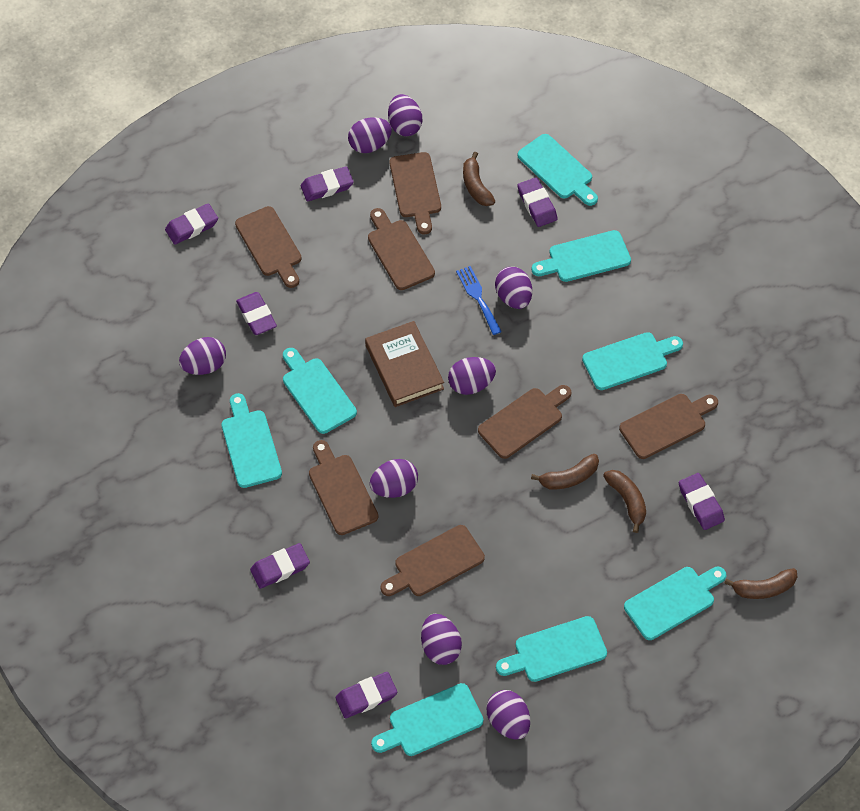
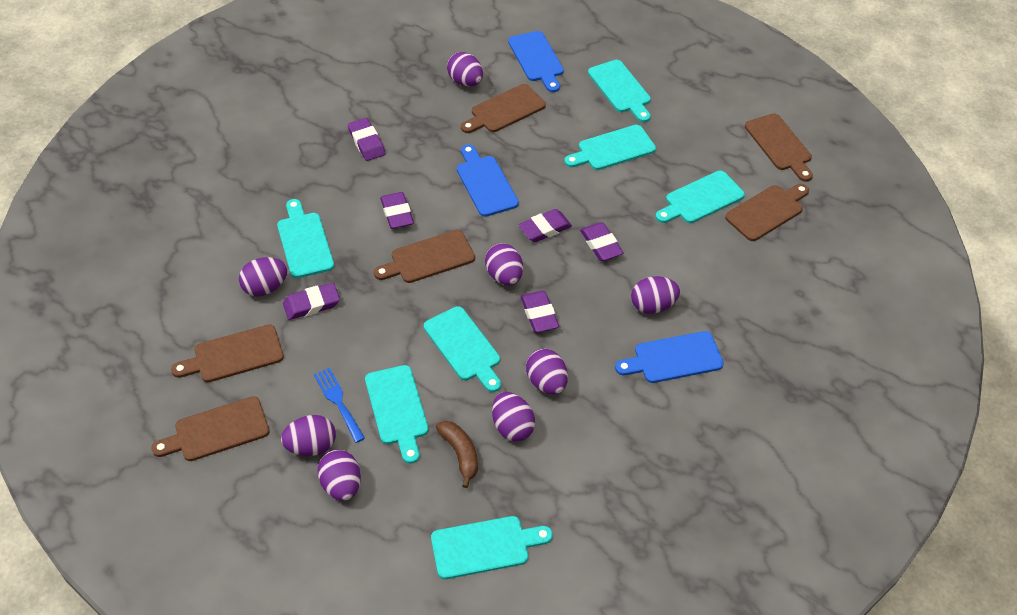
blue cutting board: 0 -> 3
brown banana: 4 -> 1
brown book: 1 -> 0
brown cutting board: 7 -> 6
purple eraser: 7 -> 6
turquoise cutting board: 8 -> 7

